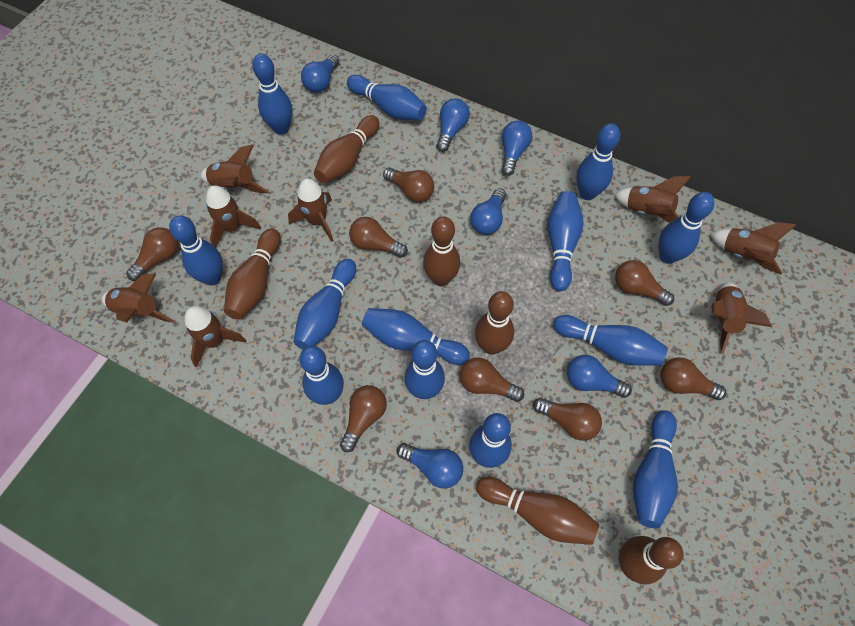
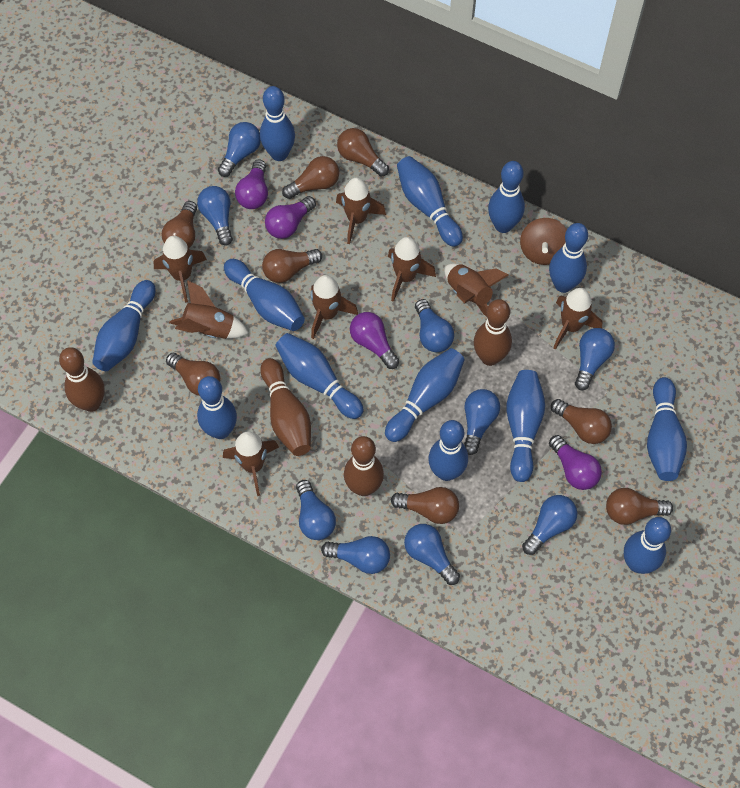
blue light bulb: 6 -> 9
brown bowling pin: 6 -> 4
brown spinning top: 0 -> 1
purple light bulb: 0 -> 4

